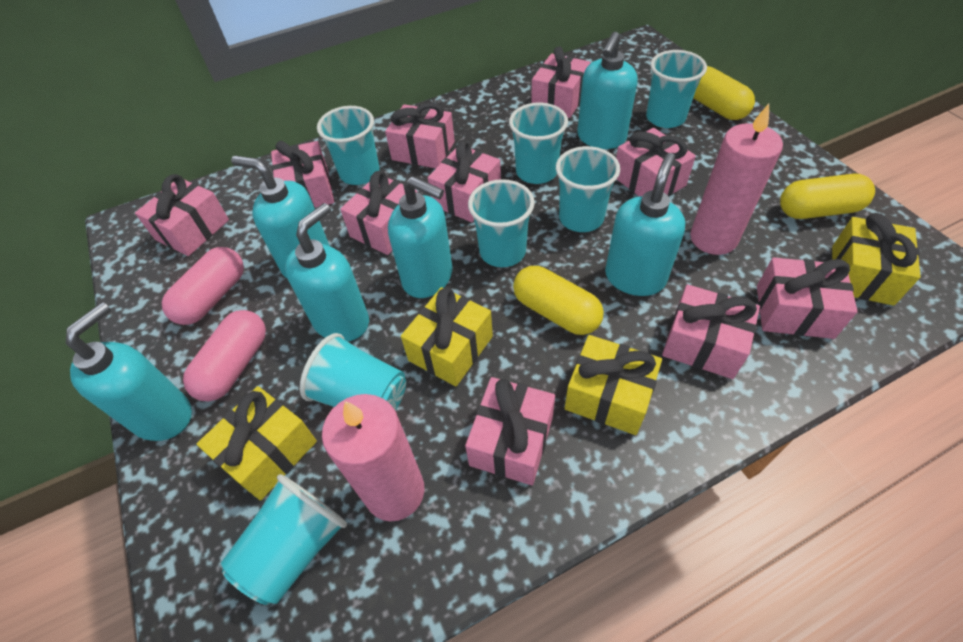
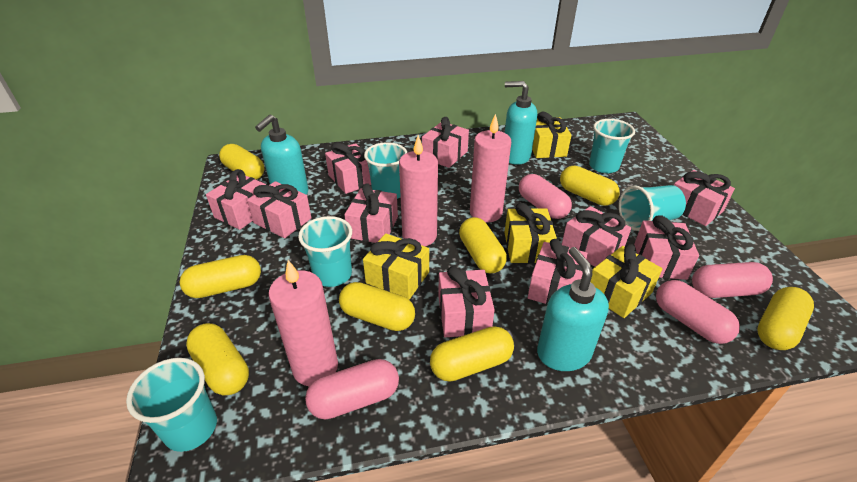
pink candle: 2 -> 3
pink capsule: 2 -> 4
turquoise cup: 7 -> 5
turquoise soap dispenser: 6 -> 3
yellow capsule: 3 -> 8

